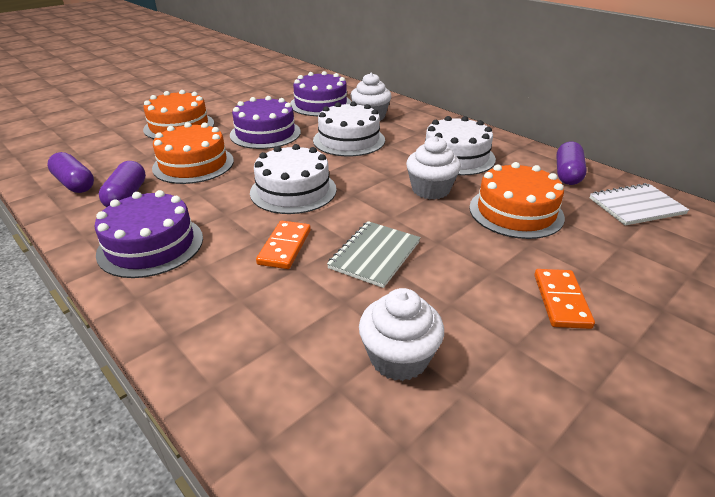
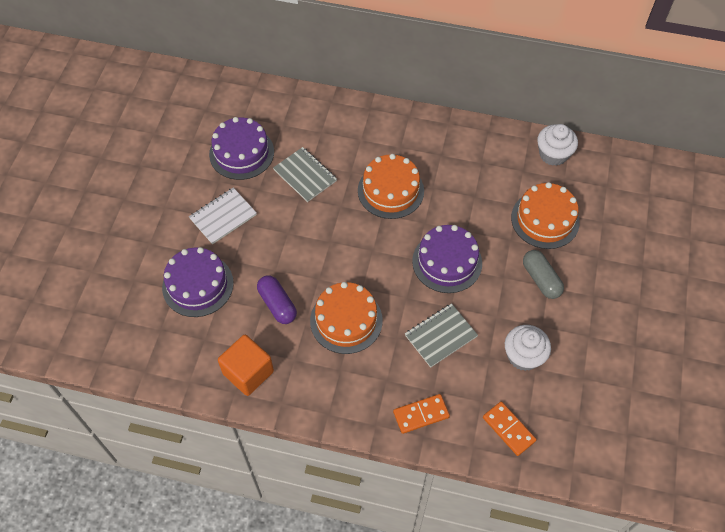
grey capsule: 0 -> 1
grey notebook: 1 -> 2
orange cube: 0 -> 1
purple capsule: 3 -> 1
white cake: 3 -> 0
white cupcake: 3 -> 2

